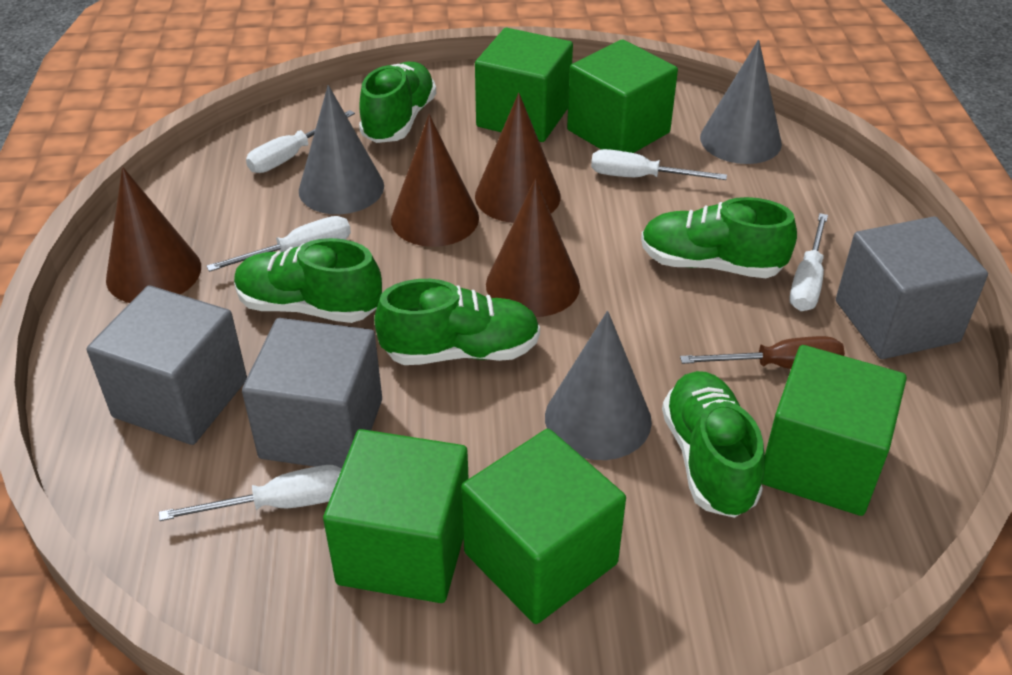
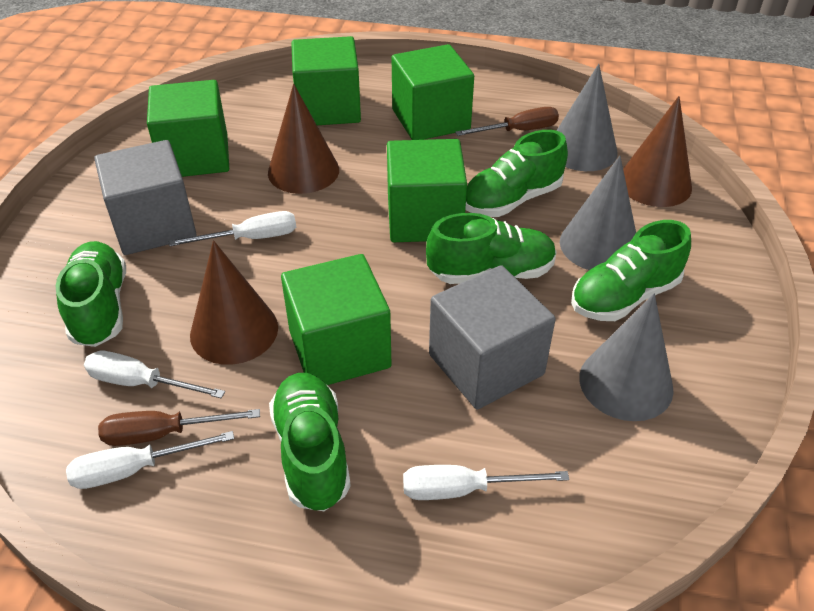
brown cone: 4 -> 3
brown screwdriver: 1 -> 2
grey cube: 3 -> 2
white screwdriver: 5 -> 4

